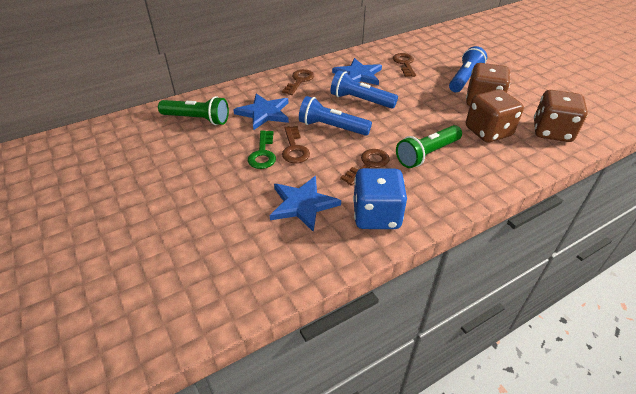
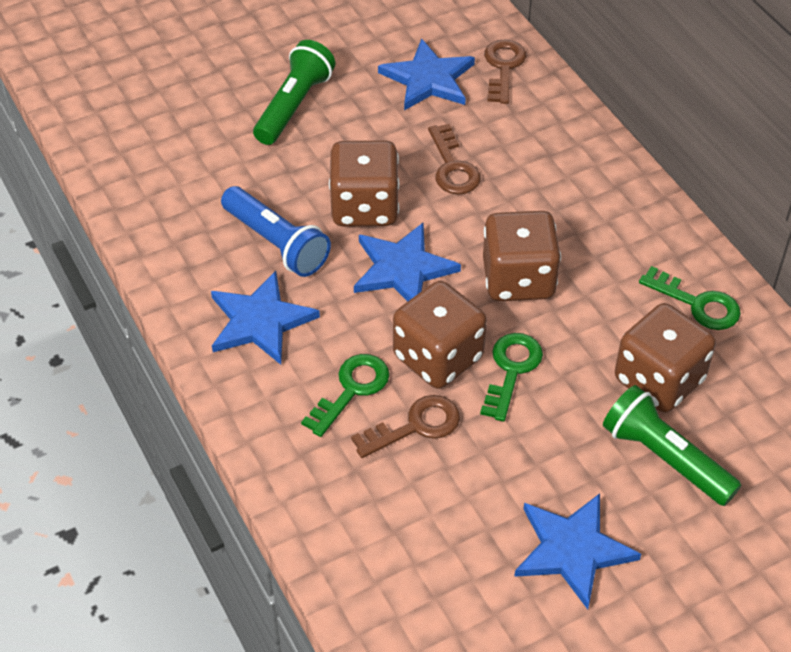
blue dice: 1 -> 0
blue flashlight: 3 -> 1
blue star: 3 -> 4
brown dice: 3 -> 4
brown key: 4 -> 3
green key: 1 -> 3

